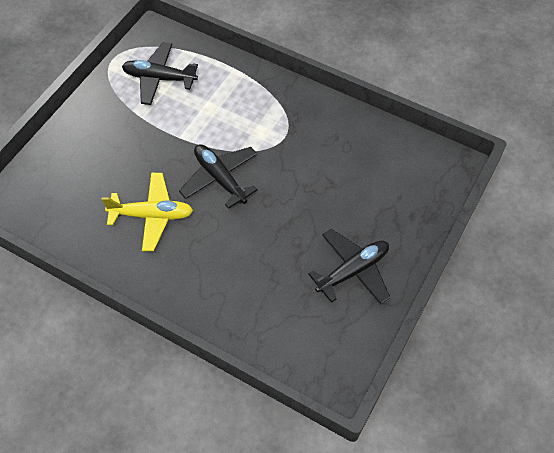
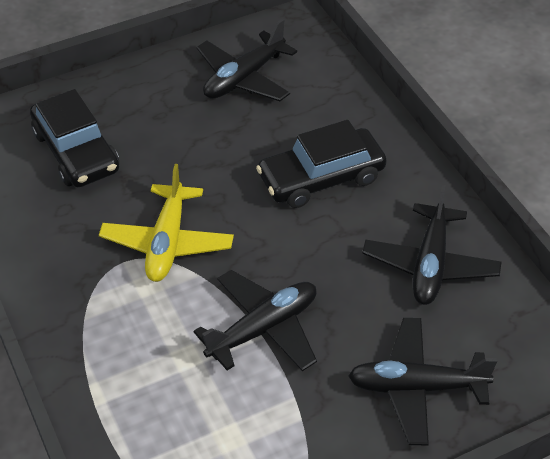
black car: 0 -> 2
black plane: 3 -> 4

